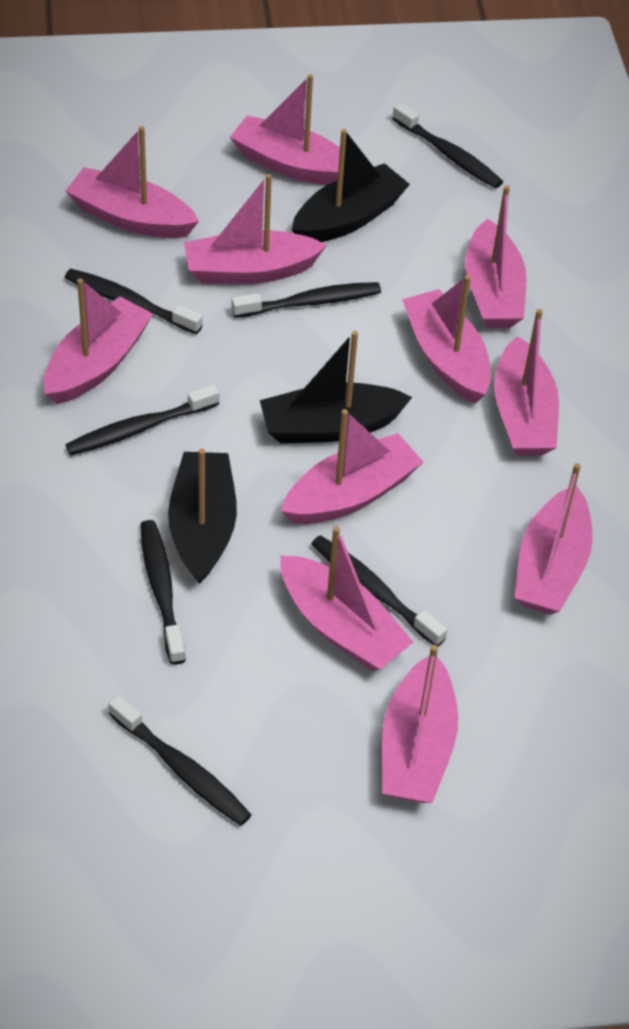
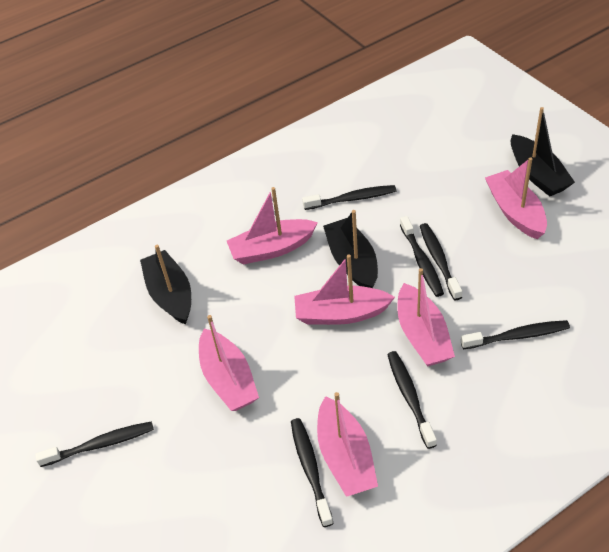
pink boat: 11 -> 6

